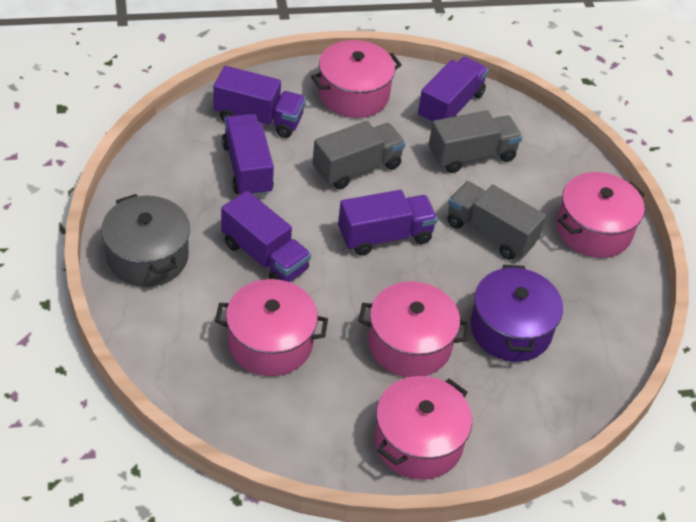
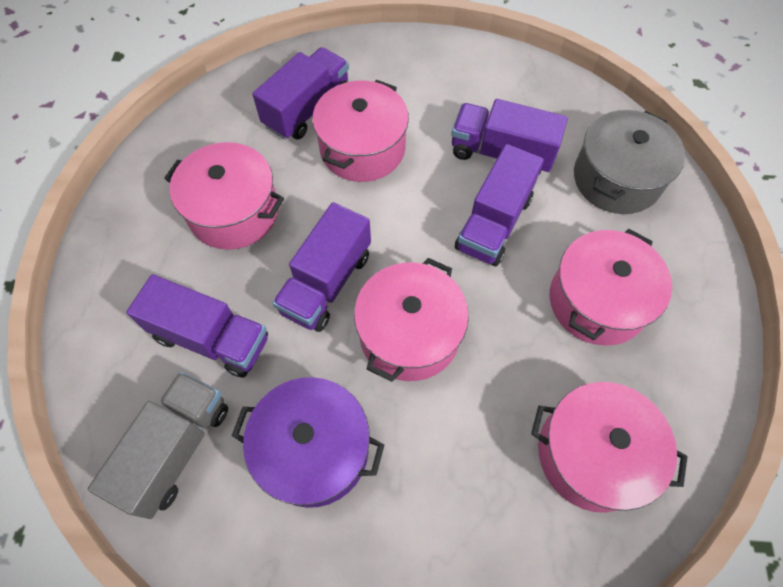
grey truck: 3 -> 1

